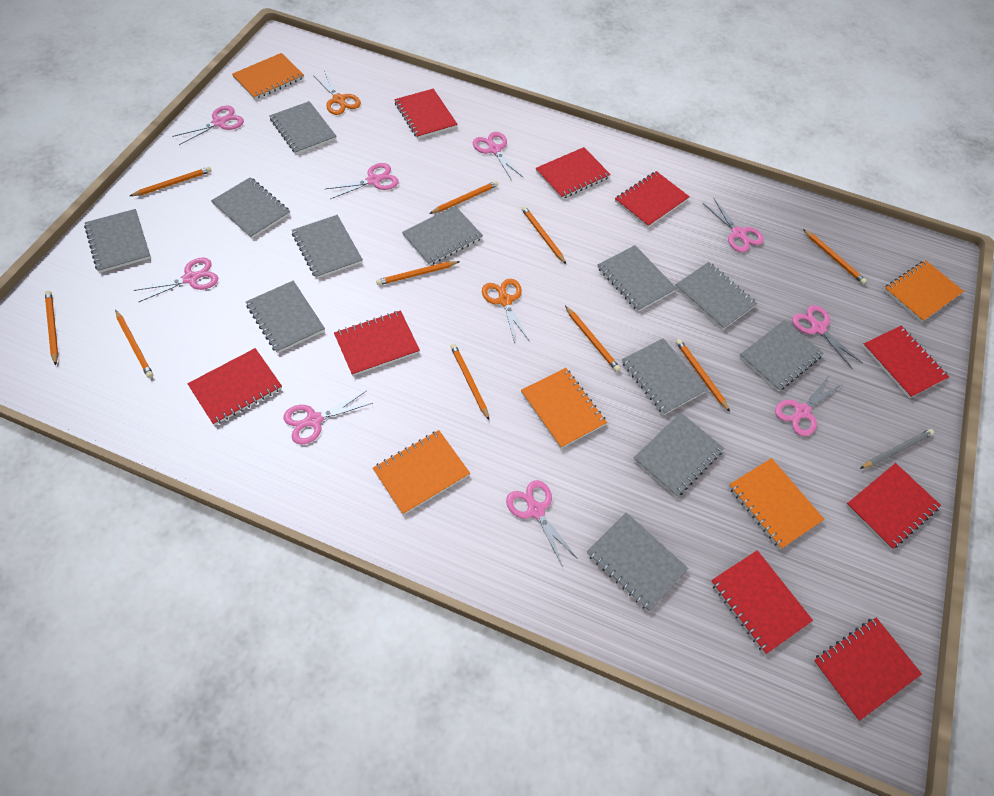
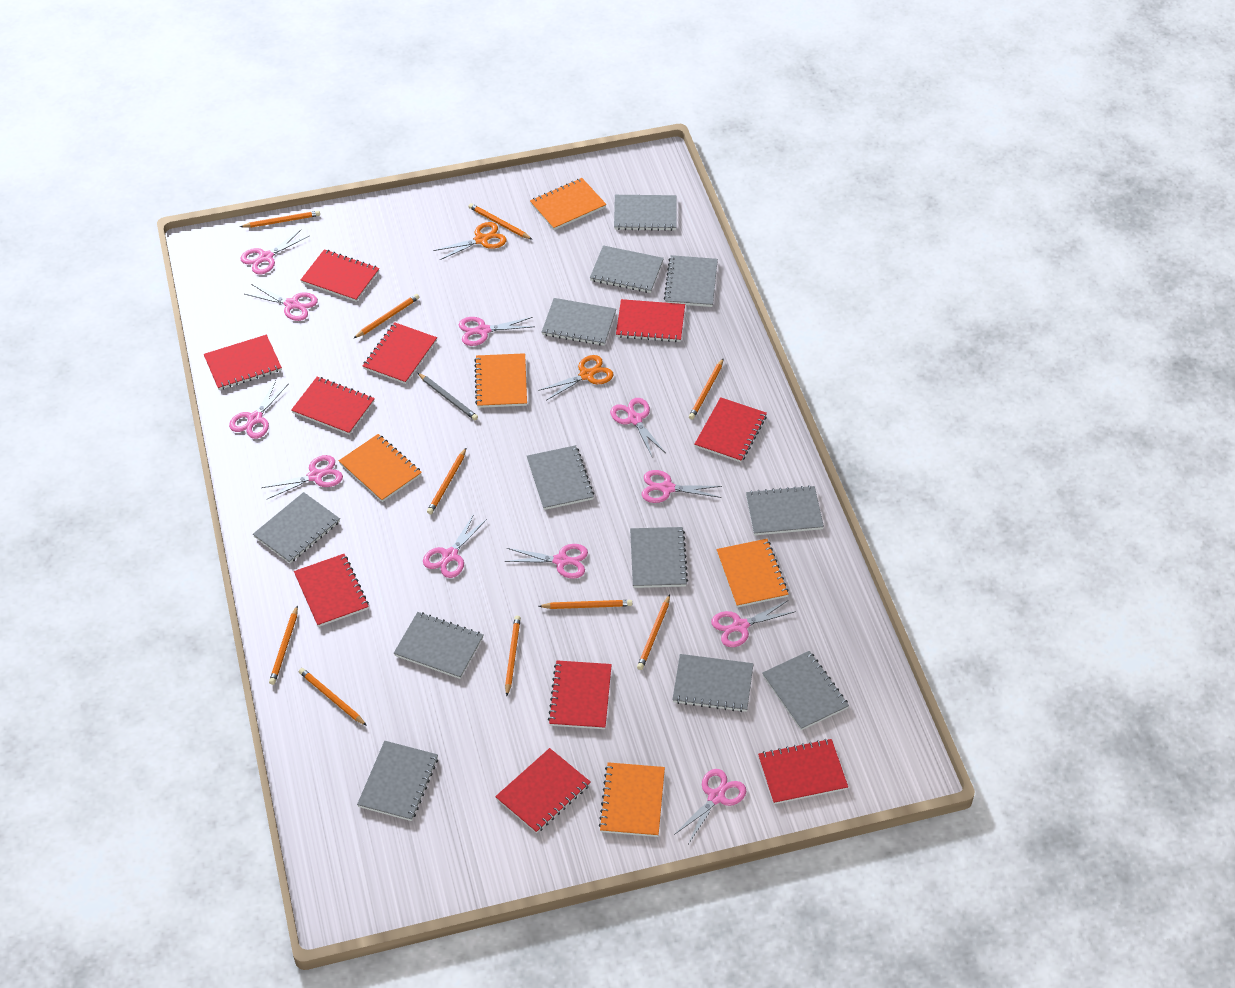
pink scissors: 9 -> 11
red notebook: 9 -> 10

